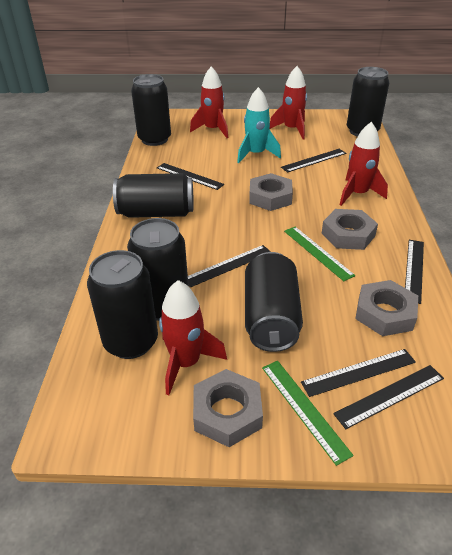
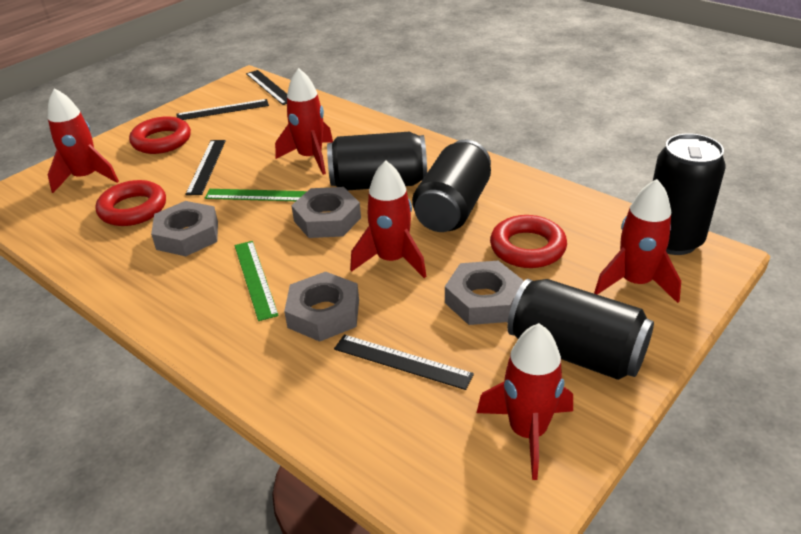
black can: 6 -> 4
black ruler: 6 -> 4
red ring: 0 -> 3
red rocket: 4 -> 5
turquoise rocket: 1 -> 0

